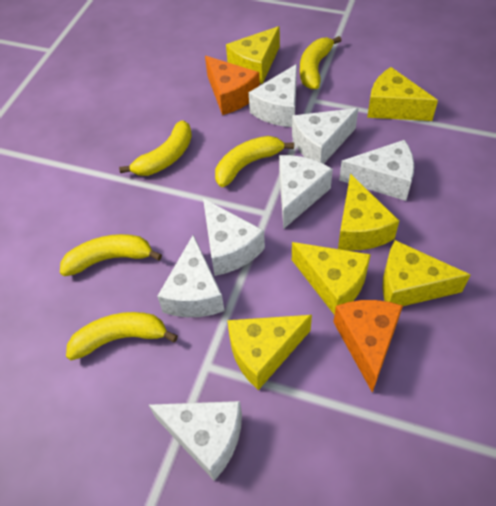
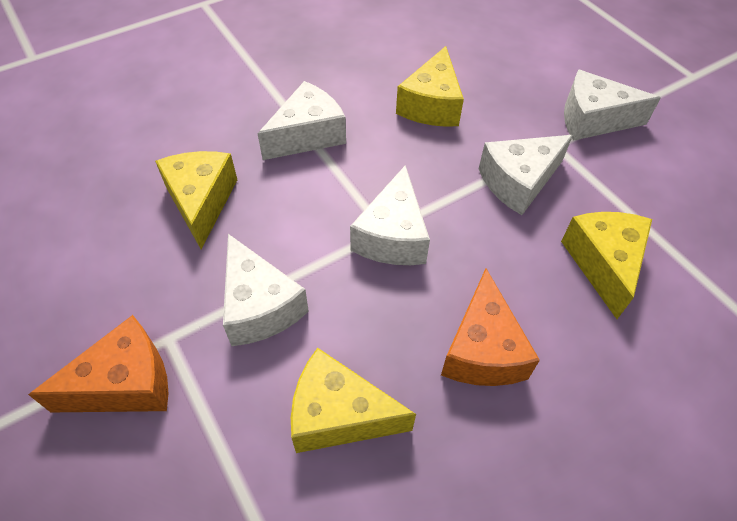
white cheese: 7 -> 5
yellow banana: 5 -> 0
yellow cheese: 6 -> 4

